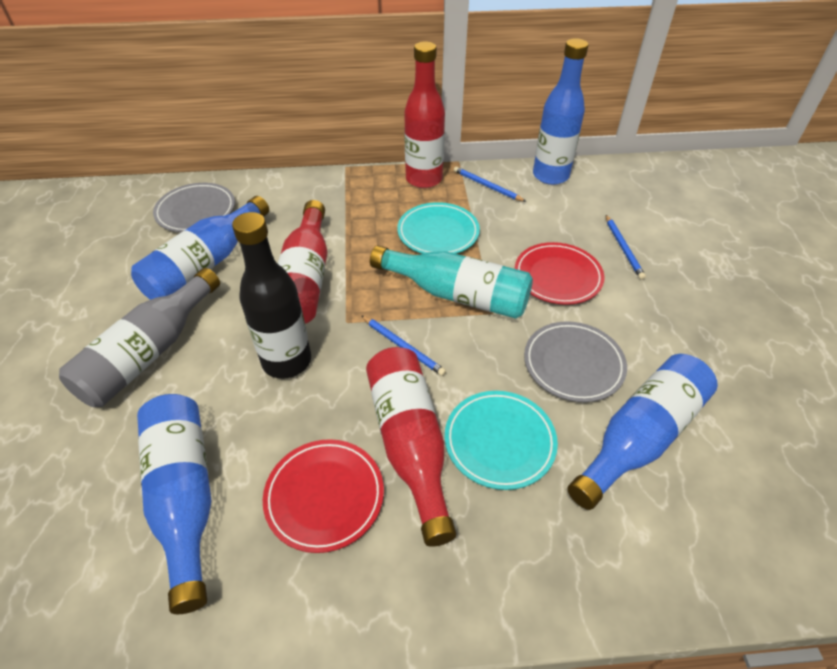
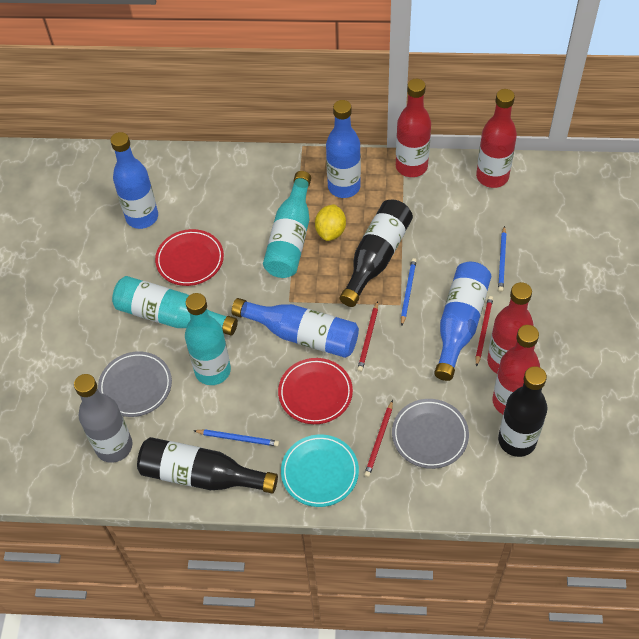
black bottle: 1 -> 3
red bottle: 3 -> 4
red pencil: 0 -> 3
turquoise bottle: 1 -> 3
turquoise plate: 2 -> 1
yellow lemon: 0 -> 1

